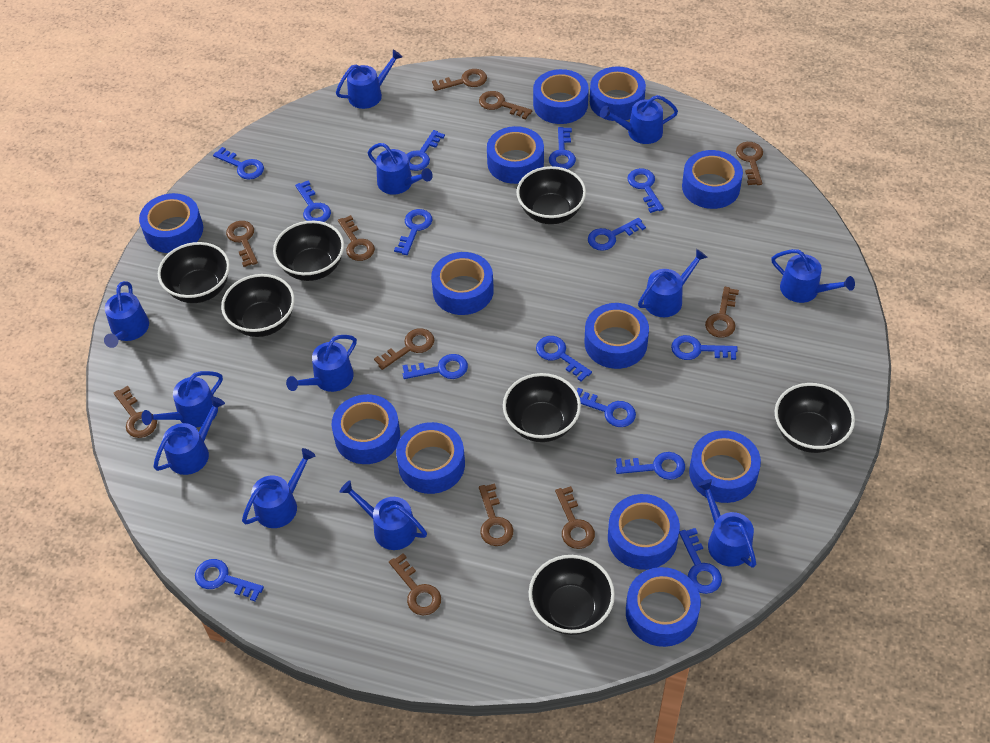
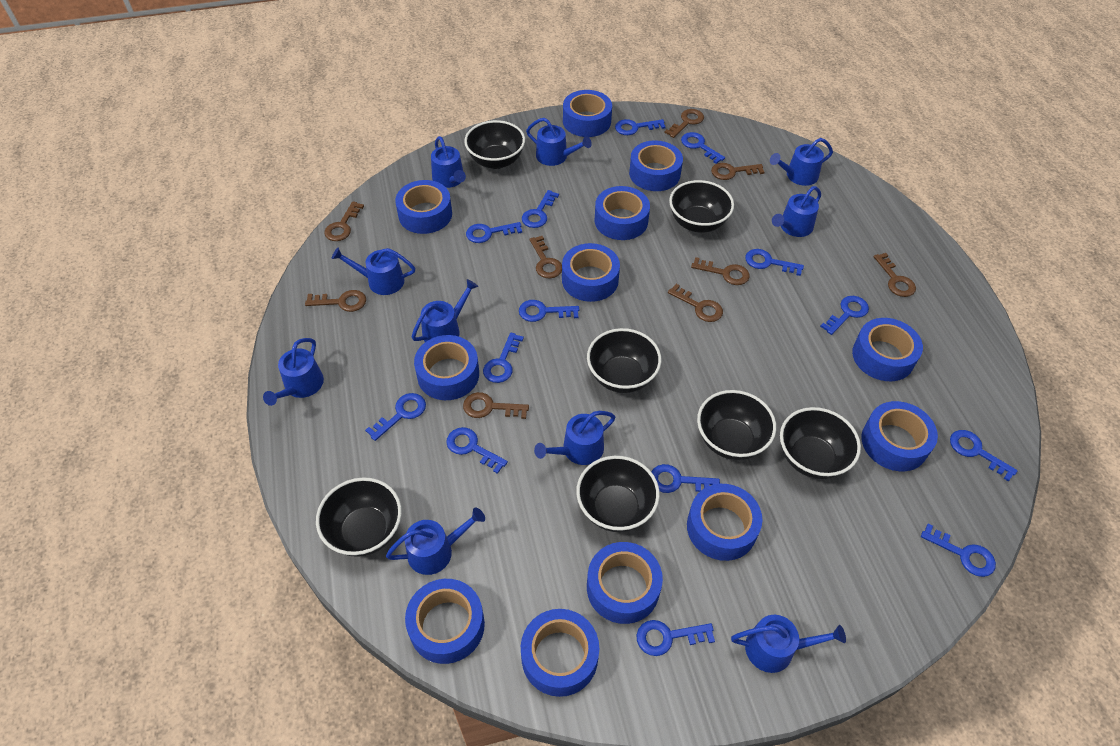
blue watering can: 12 -> 10
brown key: 11 -> 9

